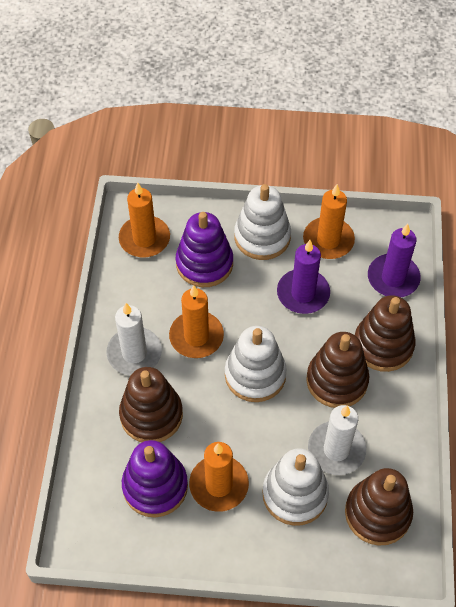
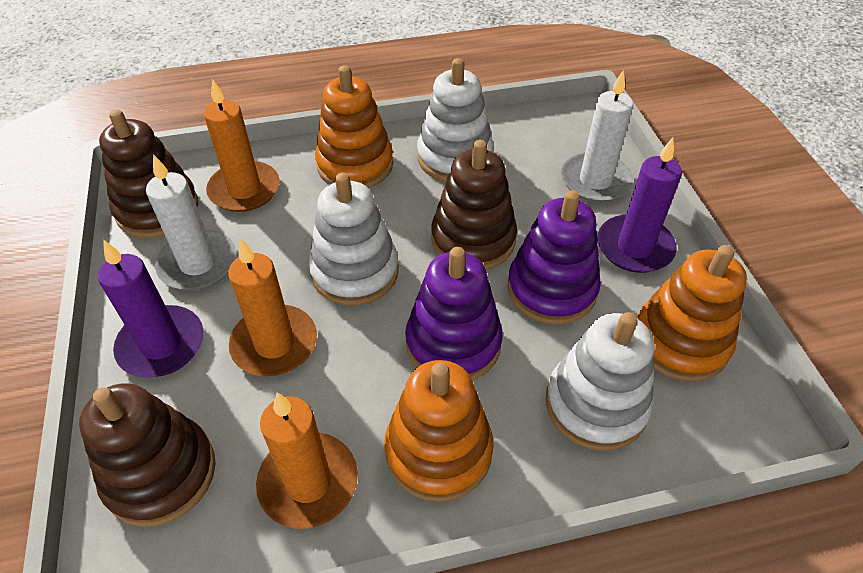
brown stacking toy: 4 -> 3
orange candle: 4 -> 3
orange stacking toy: 0 -> 3

